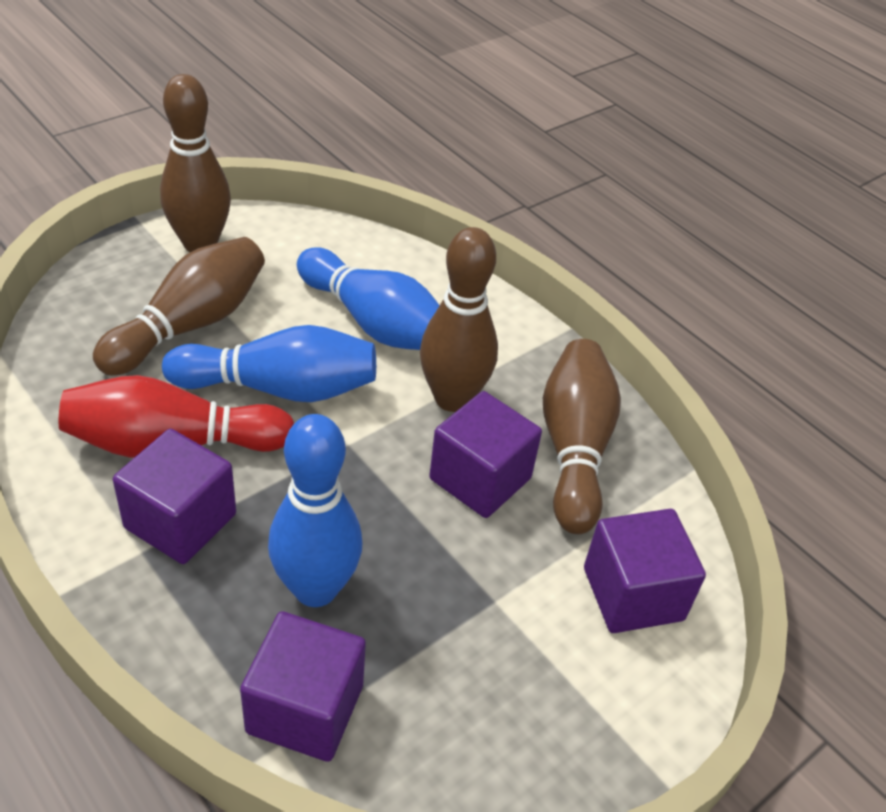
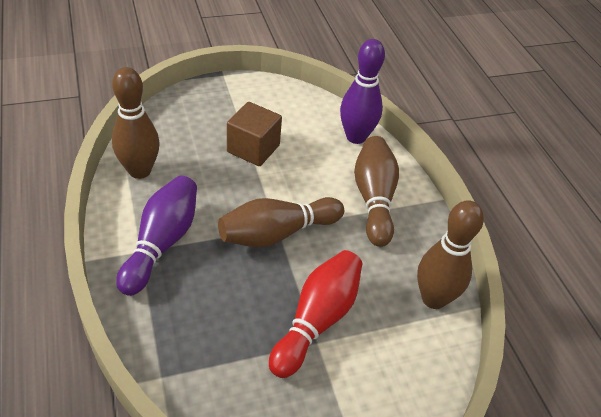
blue bowling pin: 3 -> 0
brown cube: 0 -> 1
purple bowling pin: 0 -> 2
purple cube: 4 -> 0

